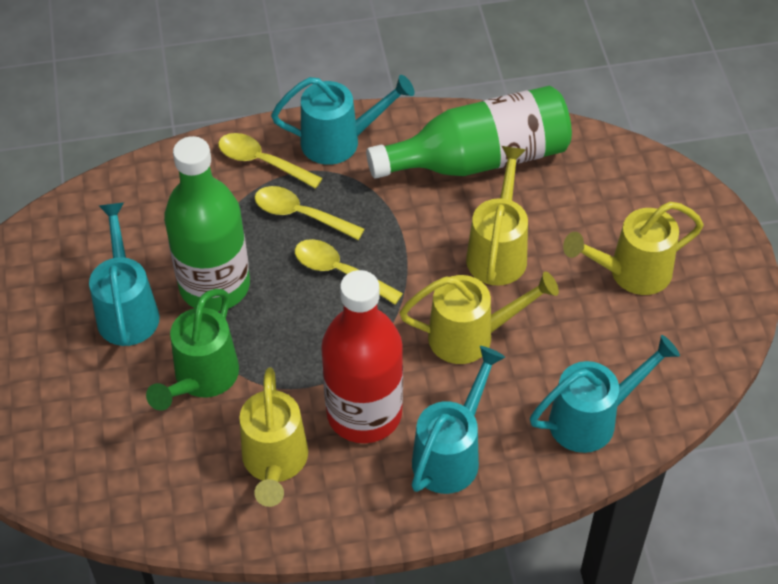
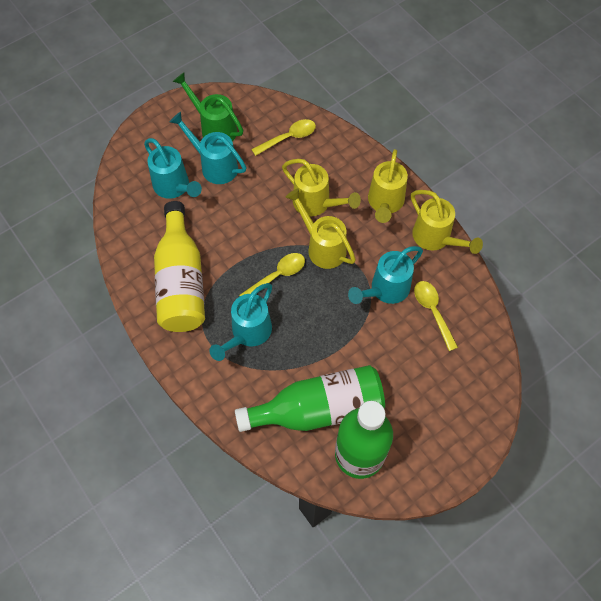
red bottle: 1 -> 0
yellow bottle: 0 -> 1

